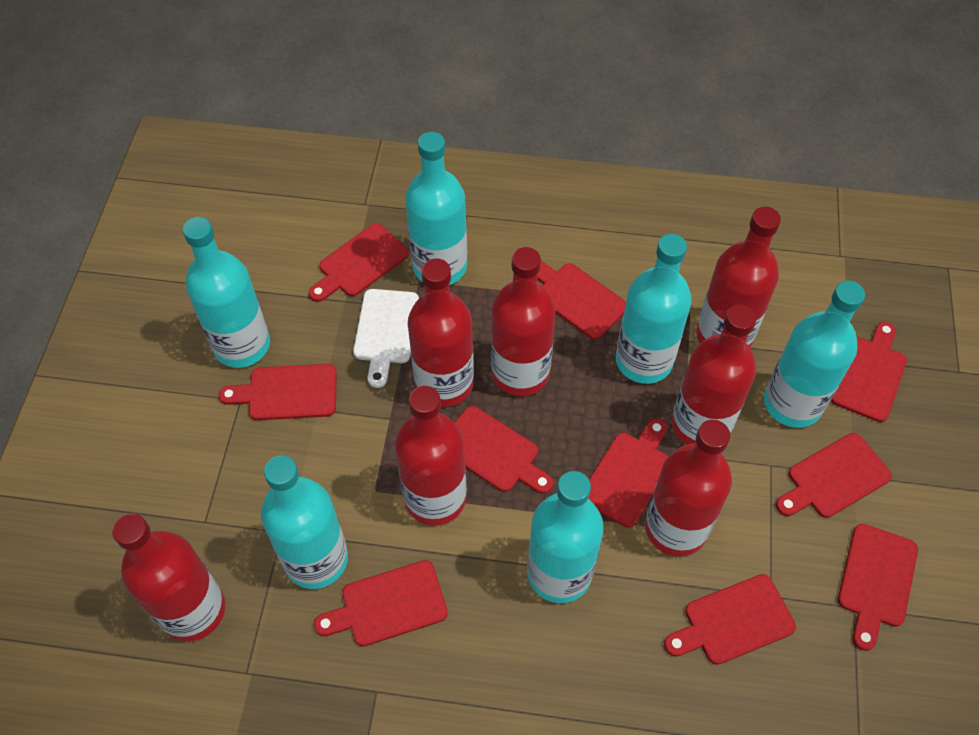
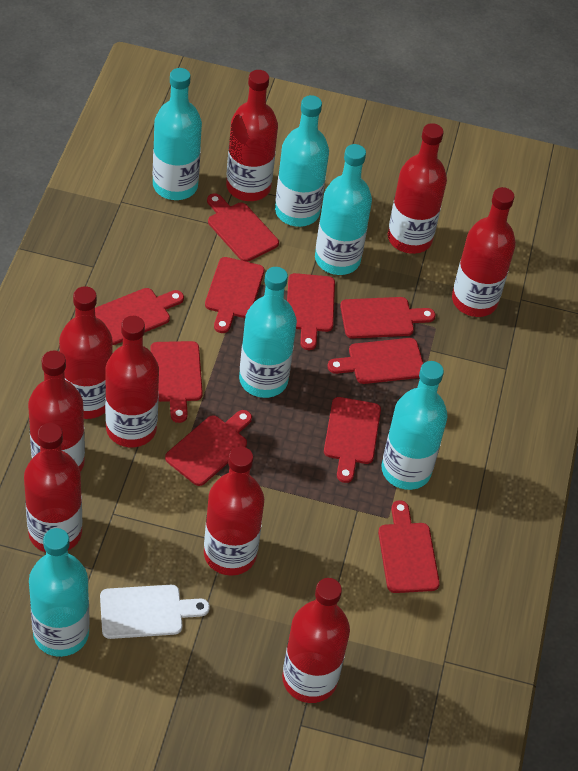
red bottle: 7 -> 9

